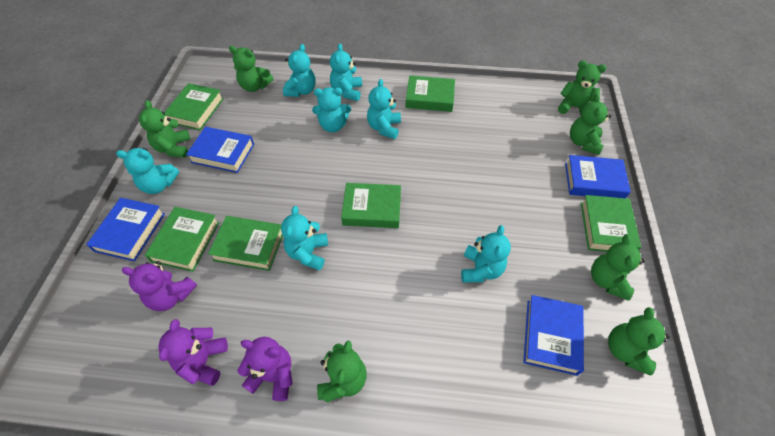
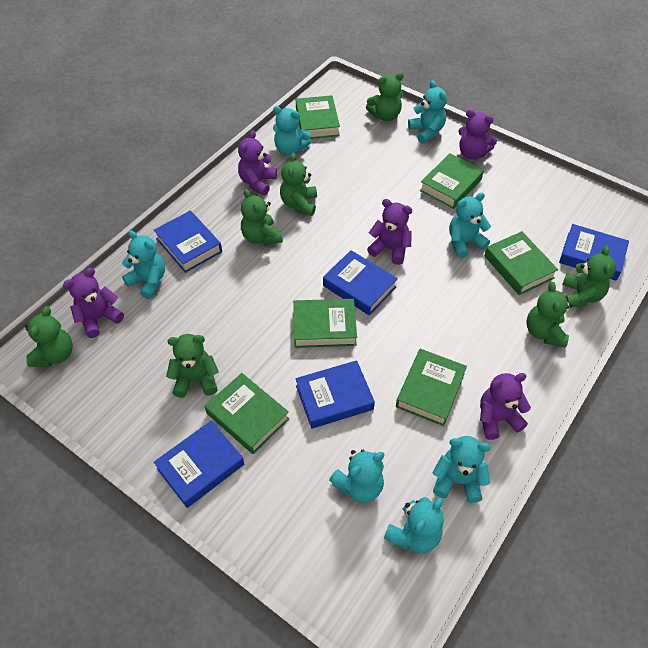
blue book: 4 -> 5
purple teddy bear: 3 -> 5

